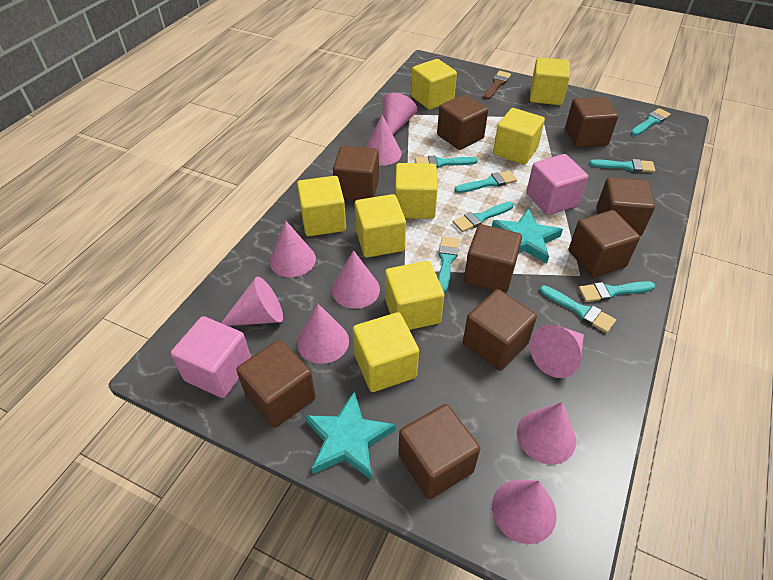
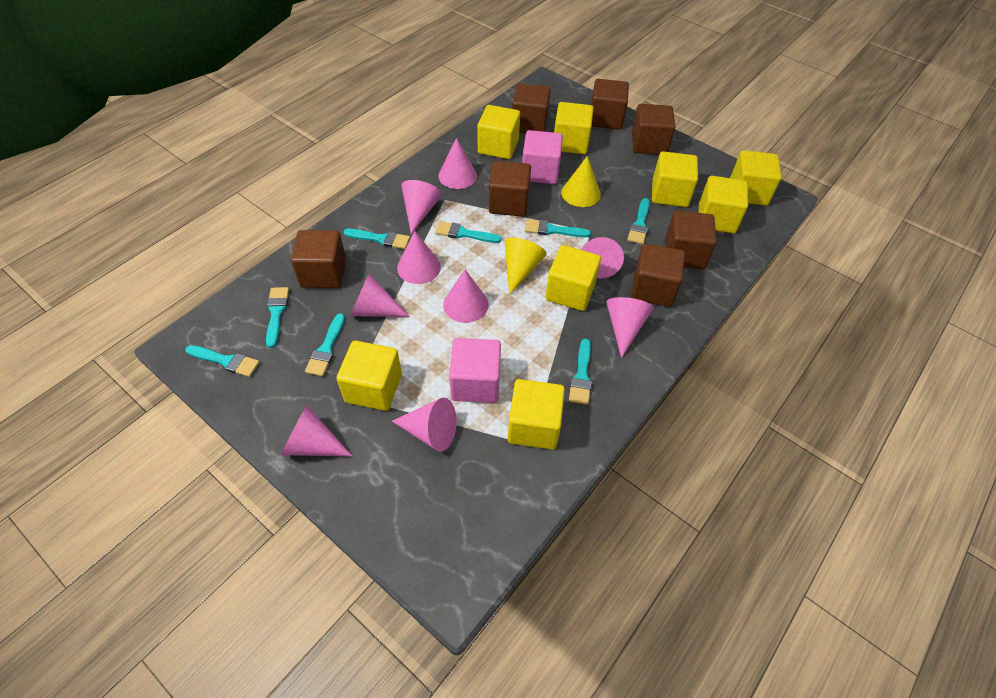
brown brush: 1 -> 0
brown cube: 9 -> 7
turquoise star: 2 -> 0
yellow cone: 0 -> 2

